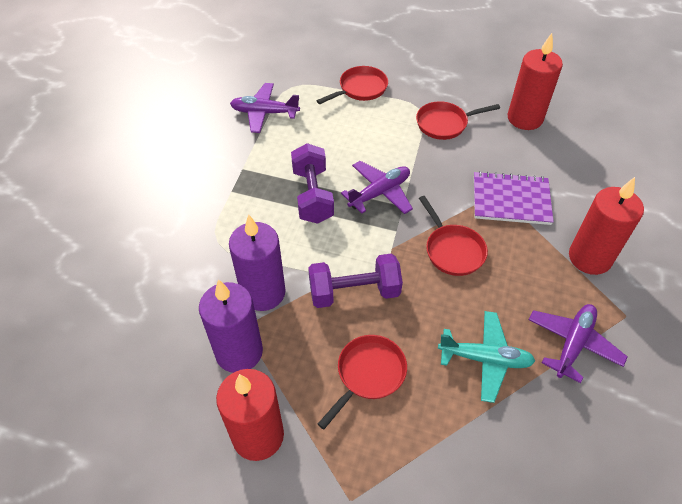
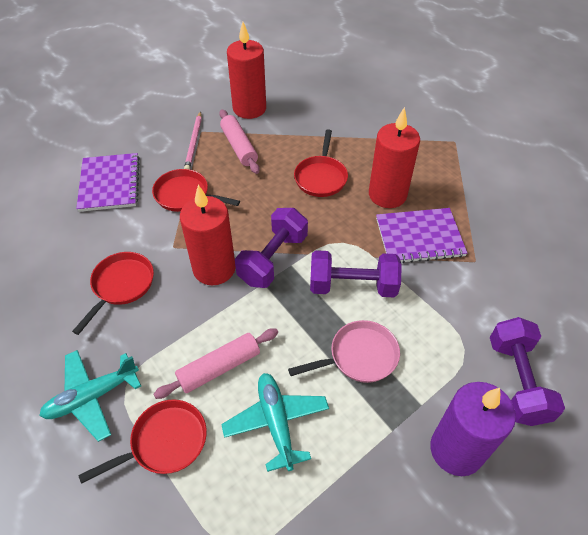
pink pan: 0 -> 1
pink pencil: 0 -> 1
pink rolling pin: 0 -> 2
purple candle: 2 -> 1
purple dumbbell: 2 -> 3
purple notebook: 1 -> 2
purple plane: 3 -> 0
turquoise plane: 1 -> 2

